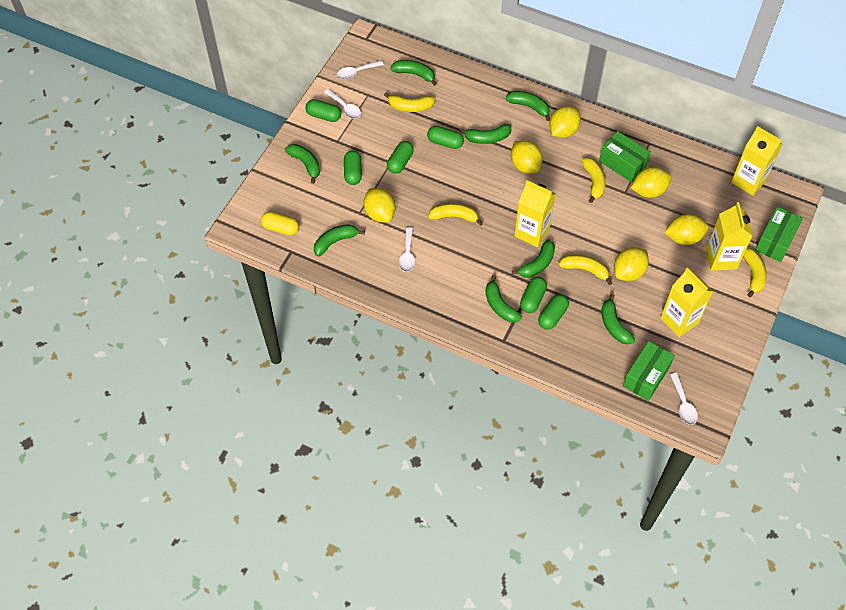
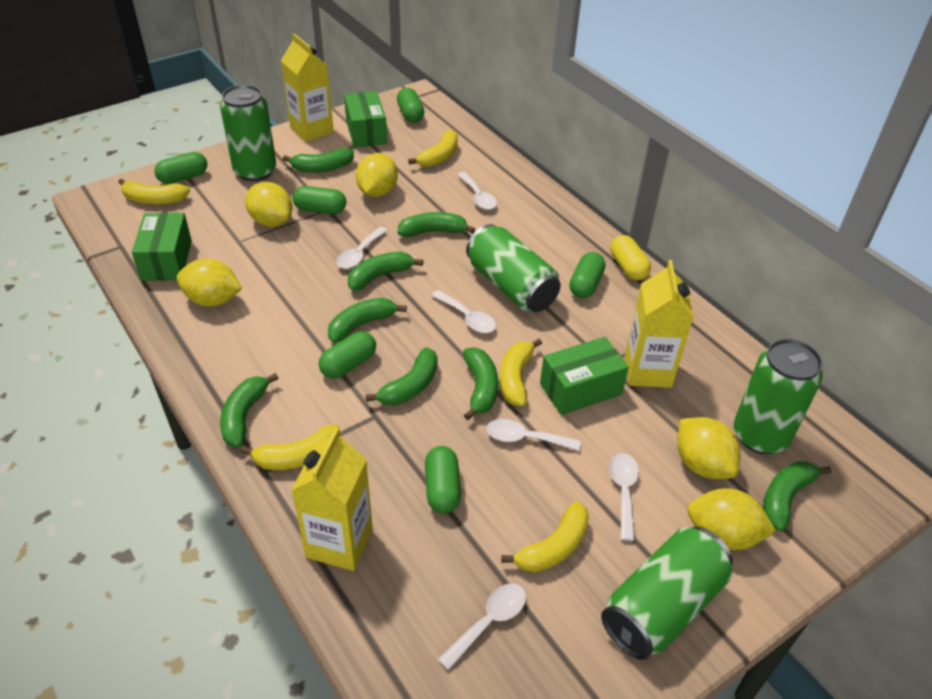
green can: 0 -> 4
white spoon: 4 -> 6
yellow carton: 4 -> 3
yellow lemon: 6 -> 5

